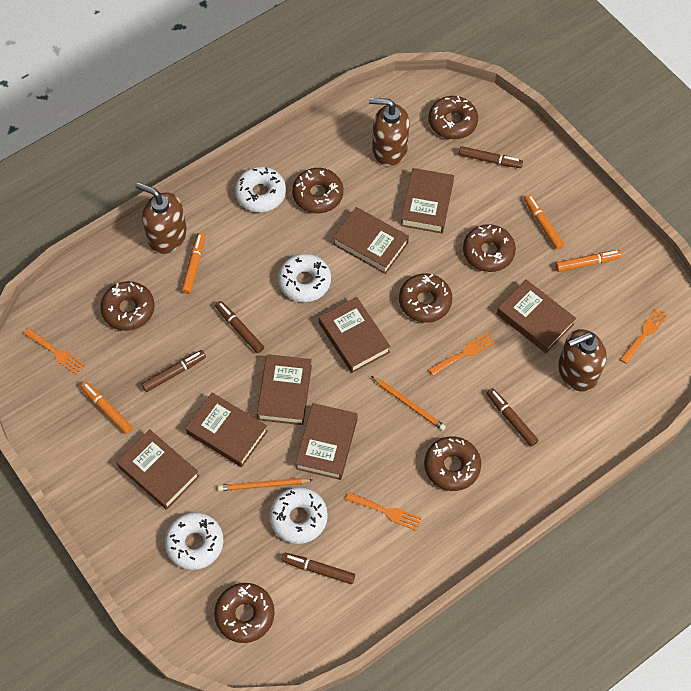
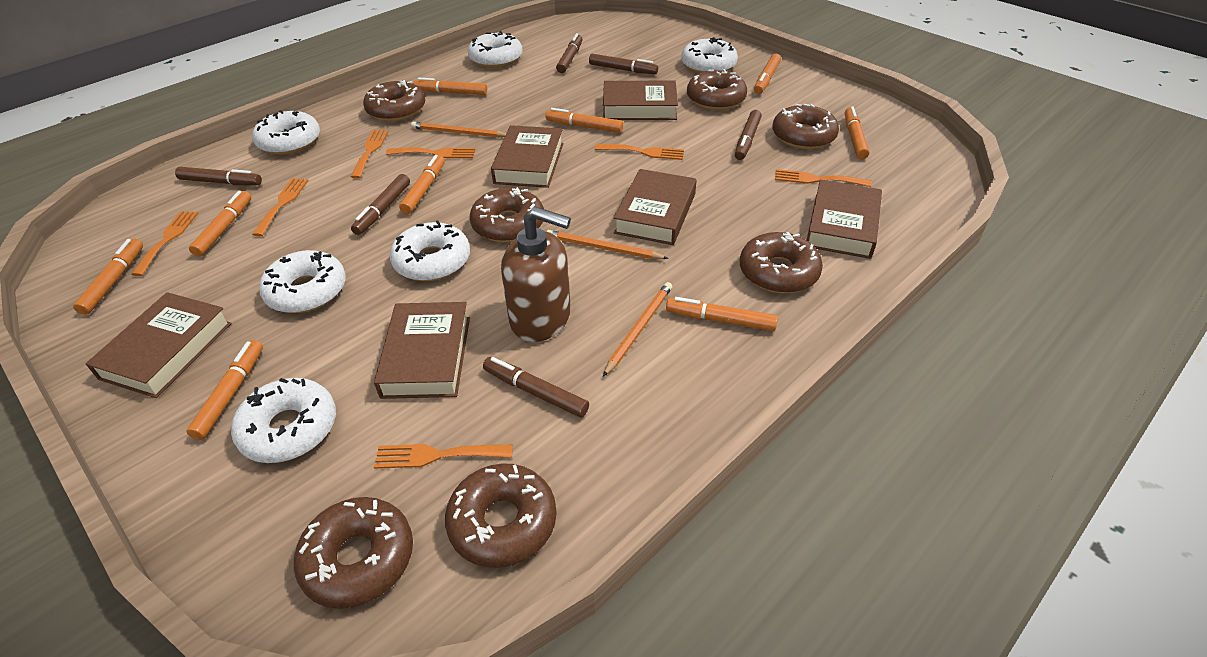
brown book: 8 -> 6
brown marker: 5 -> 6
brown soap dispenser: 3 -> 1
orange fork: 4 -> 7
orange marker: 4 -> 9
orange pencil: 2 -> 3
white donut: 4 -> 6

